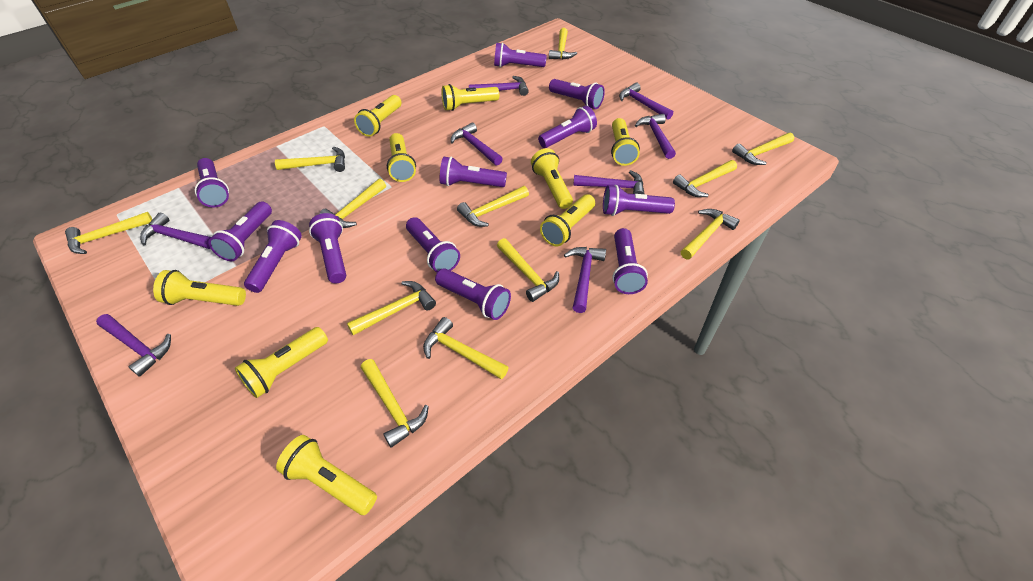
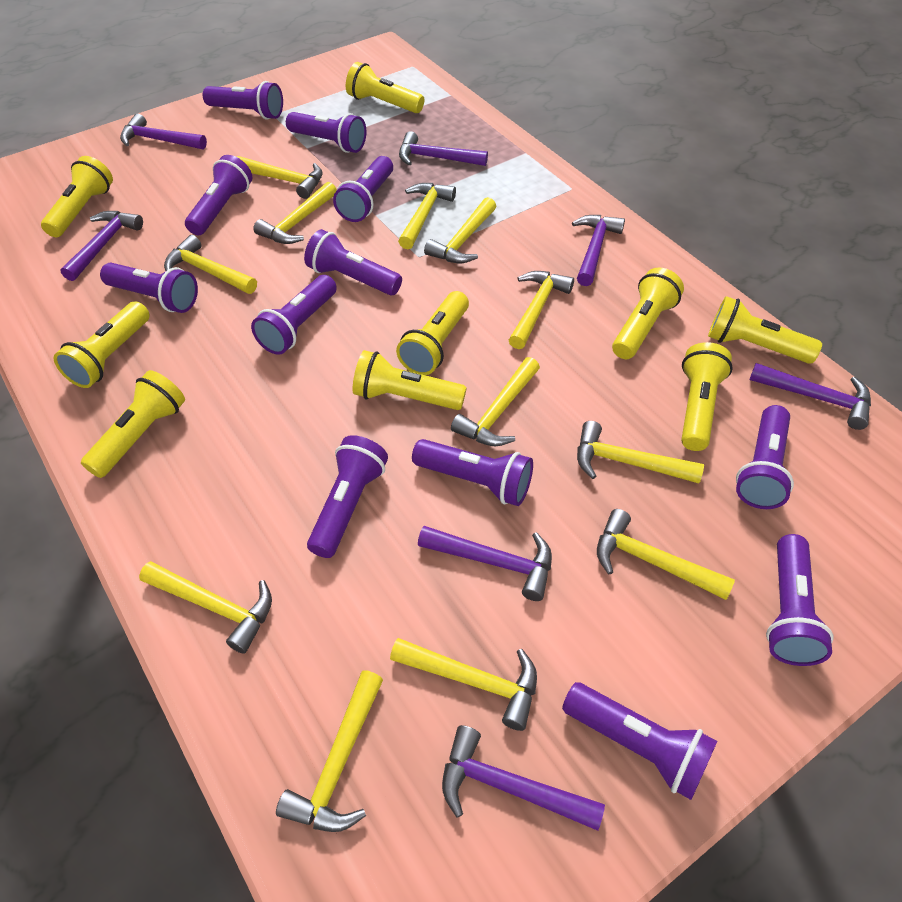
purple hammer: 8 -> 7

